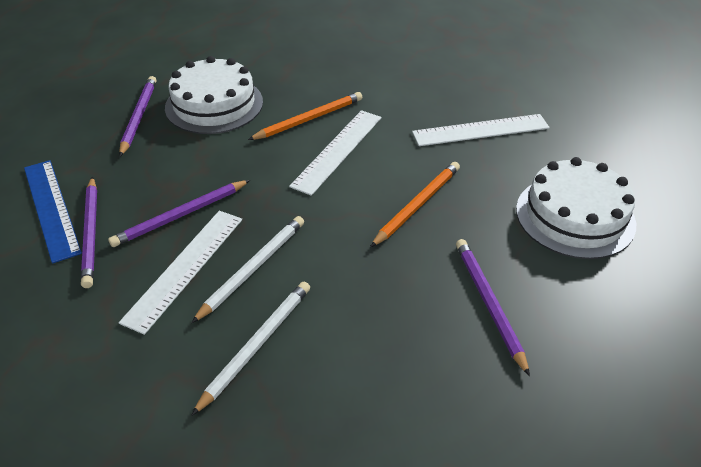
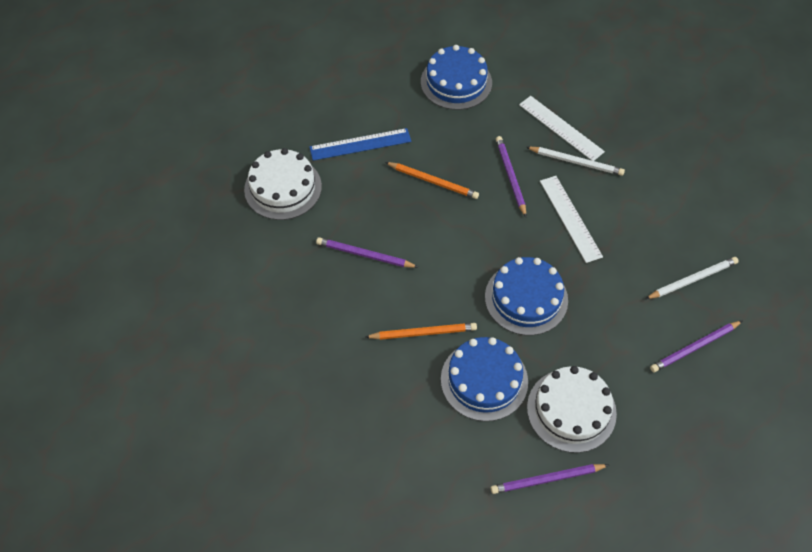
blue cake: 0 -> 3
white ruler: 3 -> 2

